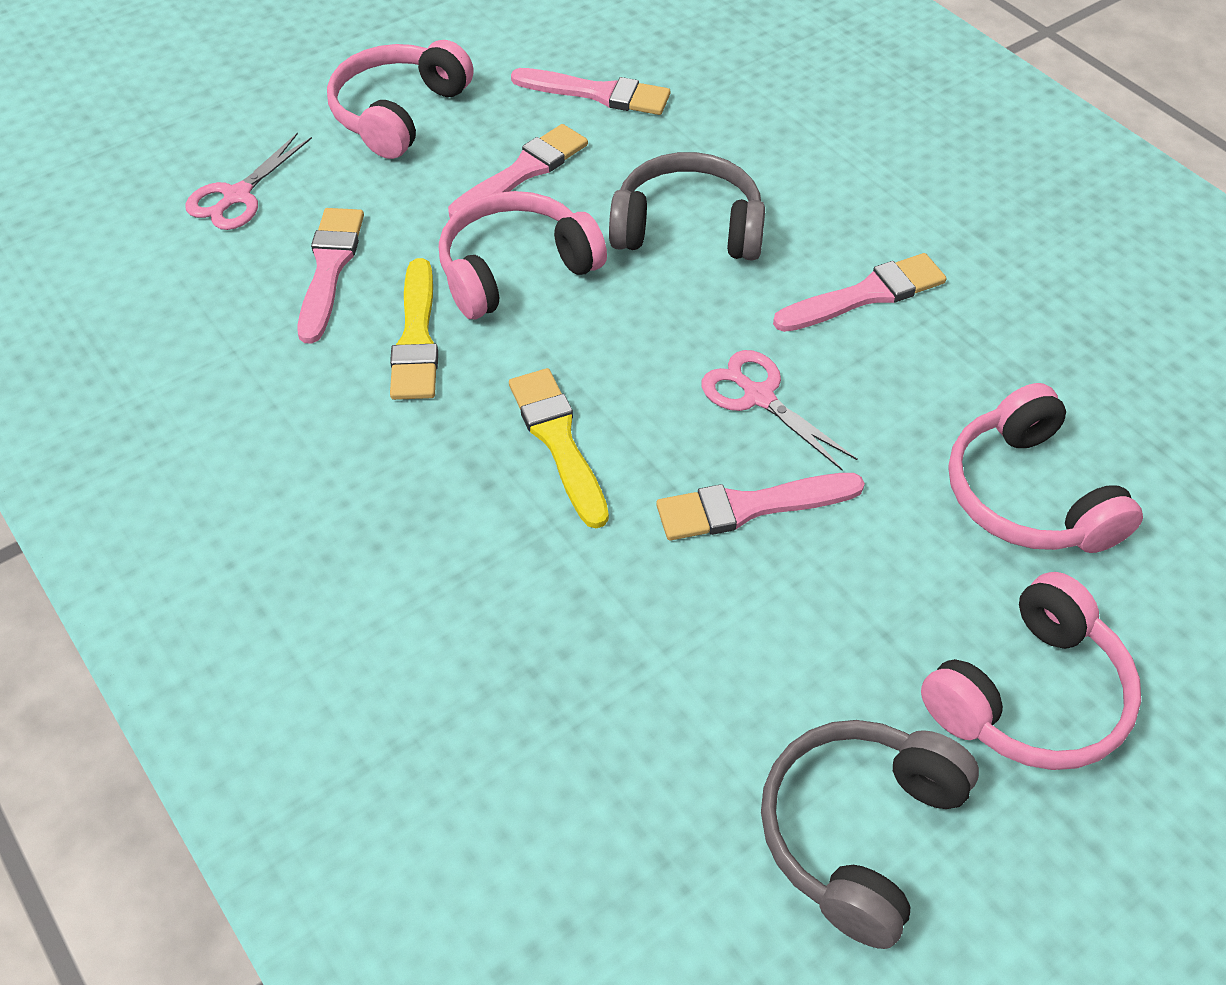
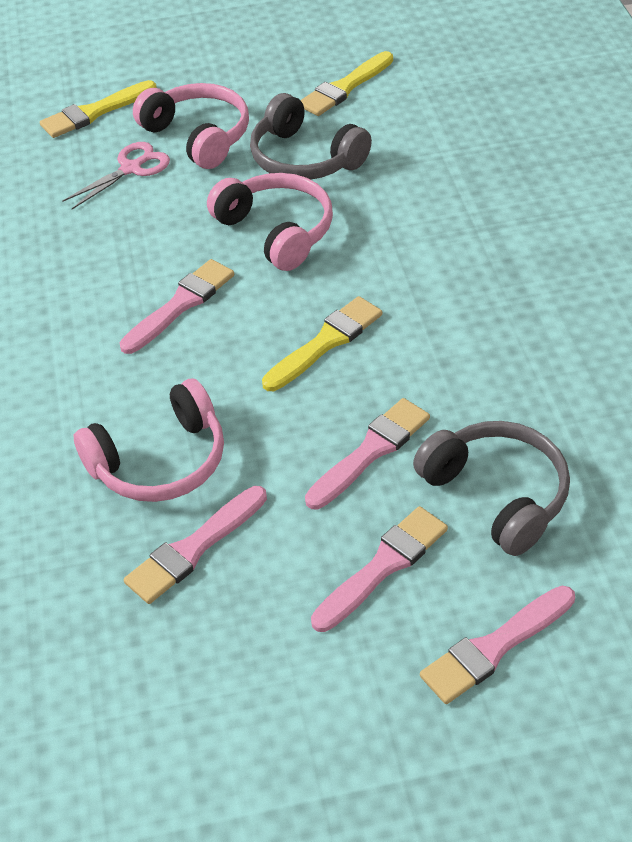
pink headphones: 4 -> 3
pink scissors: 2 -> 1
yellow brush: 2 -> 3

